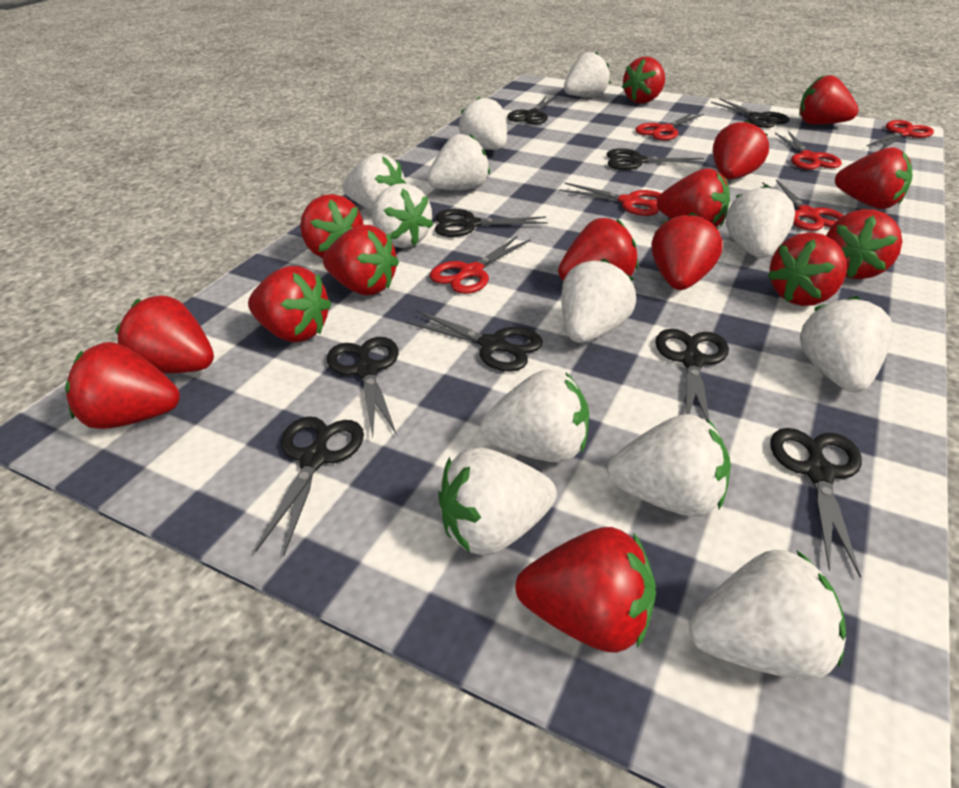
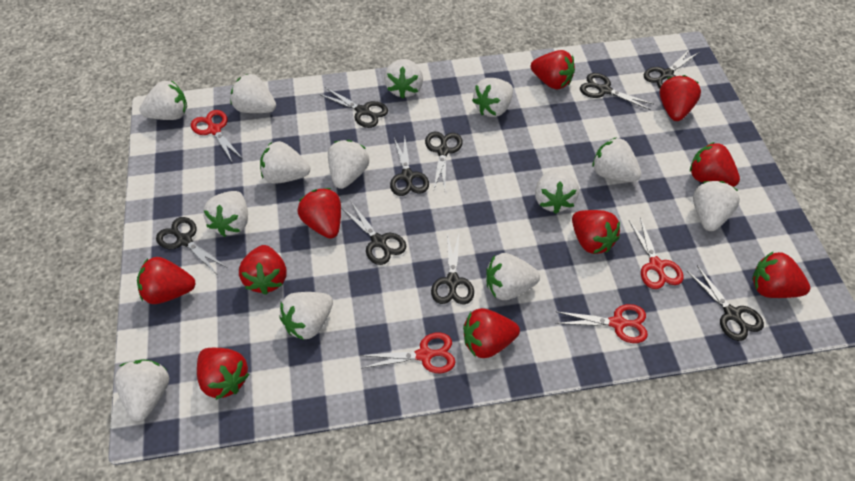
red scissors: 6 -> 4
red strawberry: 15 -> 10
white strawberry: 12 -> 13

